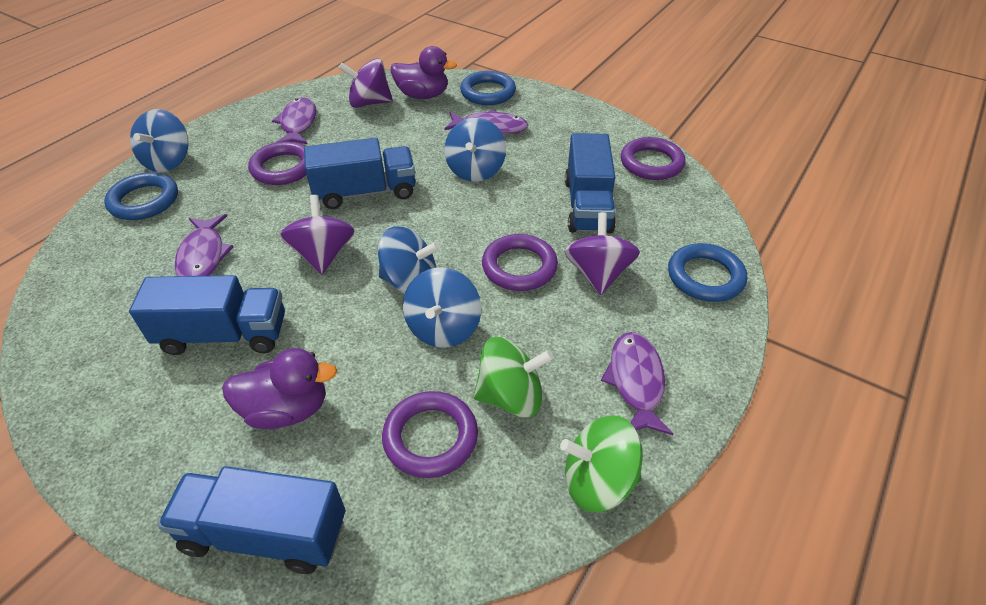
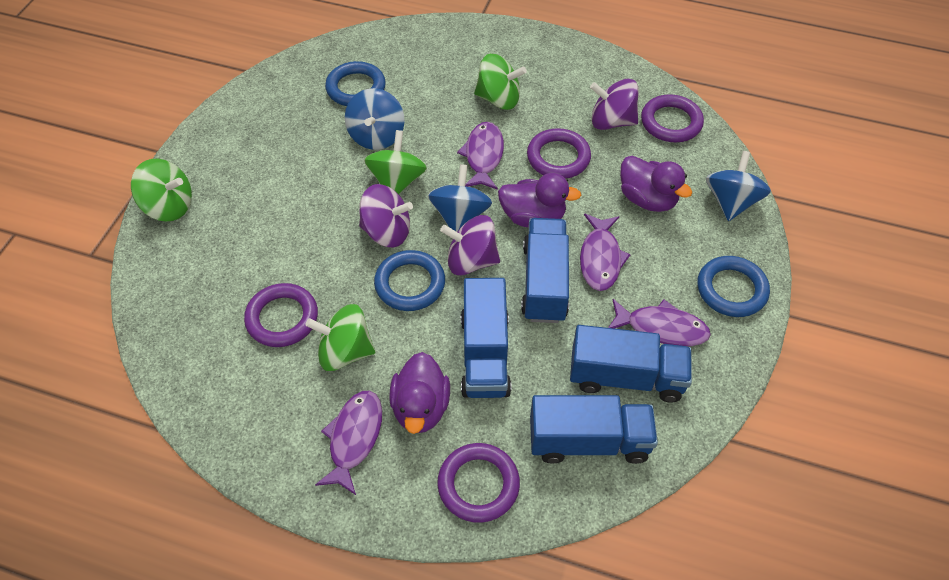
blue spinning top: 4 -> 3
green spinning top: 2 -> 4
purple duck: 2 -> 3

